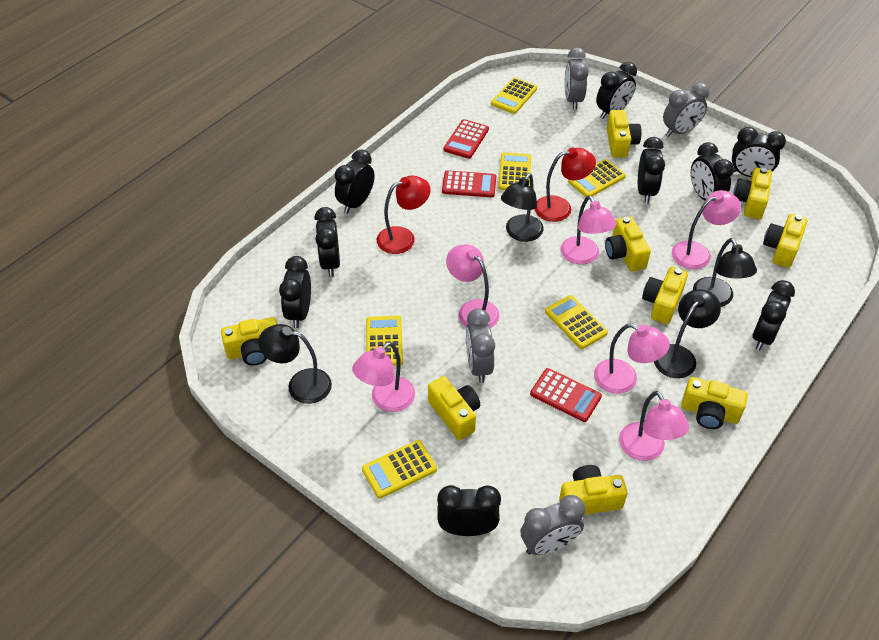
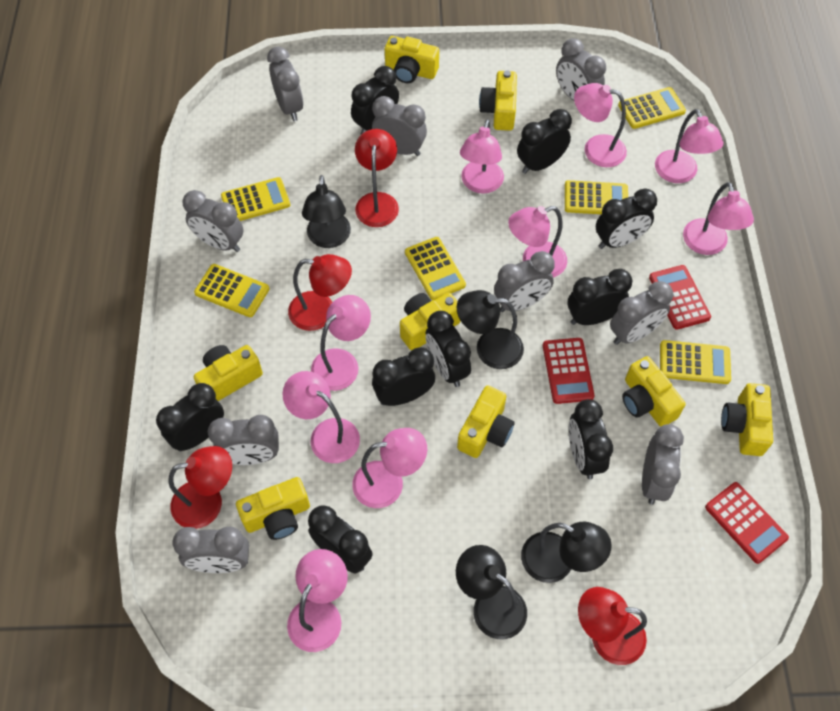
grey clock: 4 -> 9
pink lamp: 6 -> 9
red lamp: 2 -> 4
yellow camera: 9 -> 8

